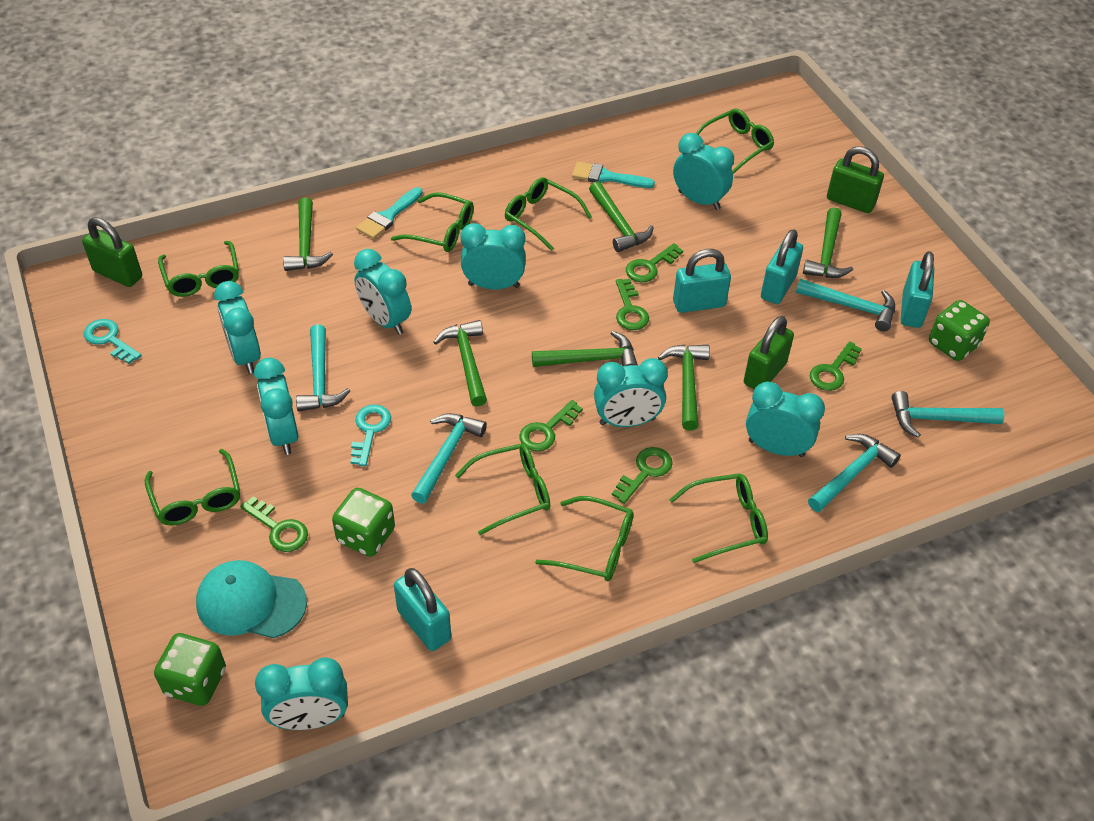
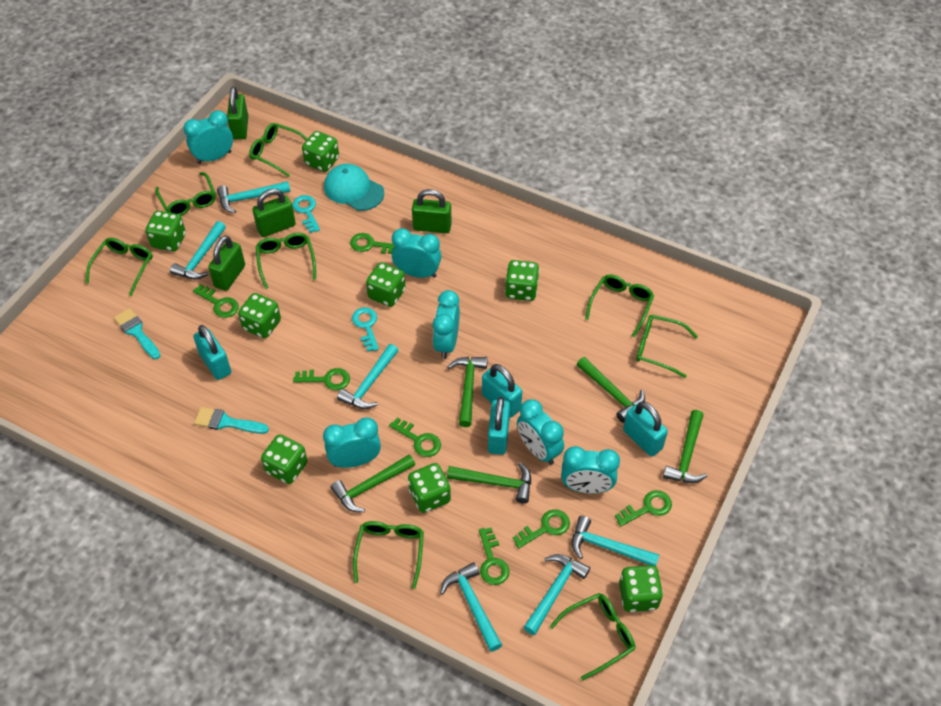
green dice: 3 -> 8
green hammer: 6 -> 5
green key: 6 -> 7
green padlock: 3 -> 4
turquoise clock: 8 -> 6
turquoise hammer: 5 -> 6

